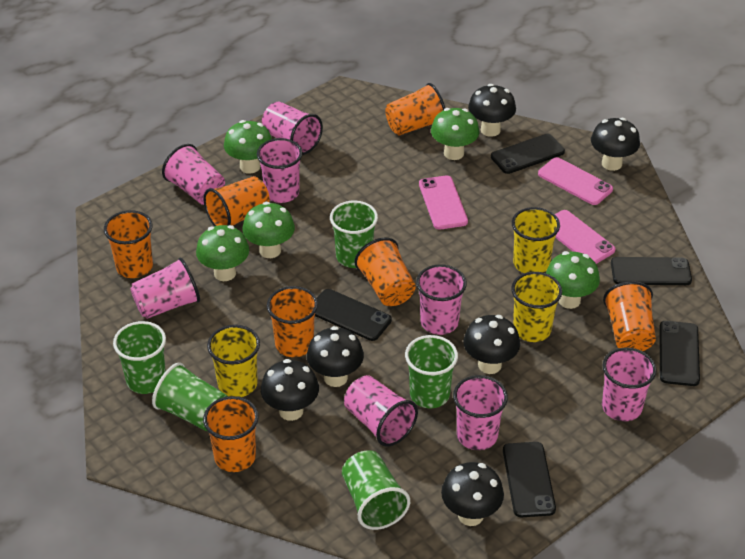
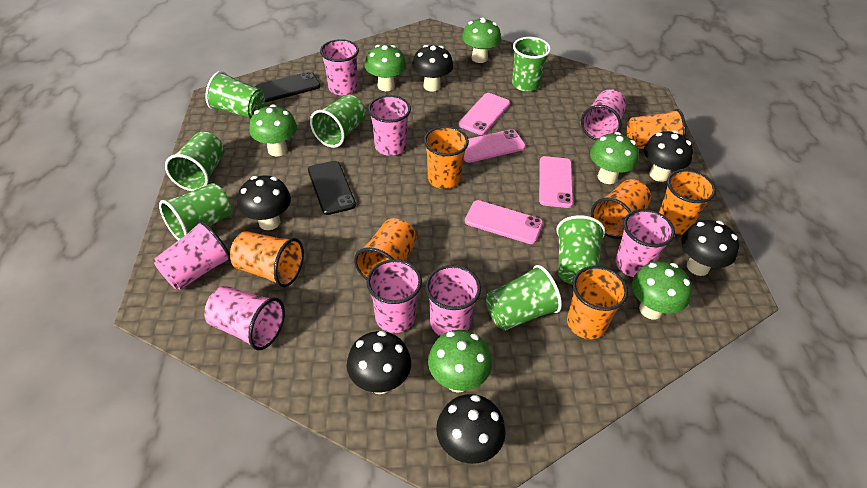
black phone: 5 -> 2
green cup: 5 -> 7
green mushroom: 5 -> 6
pink phone: 3 -> 4
yellow cup: 3 -> 0

